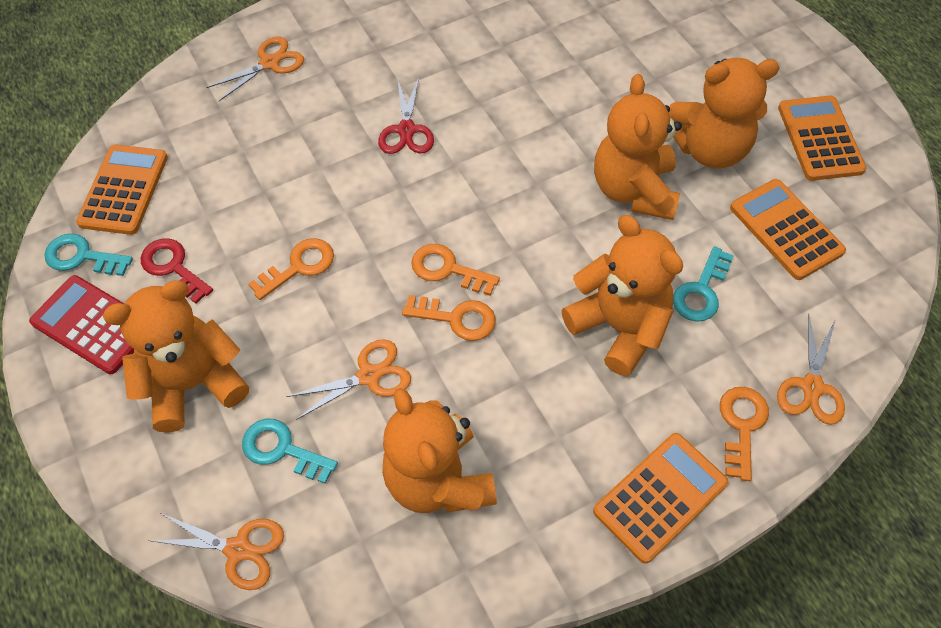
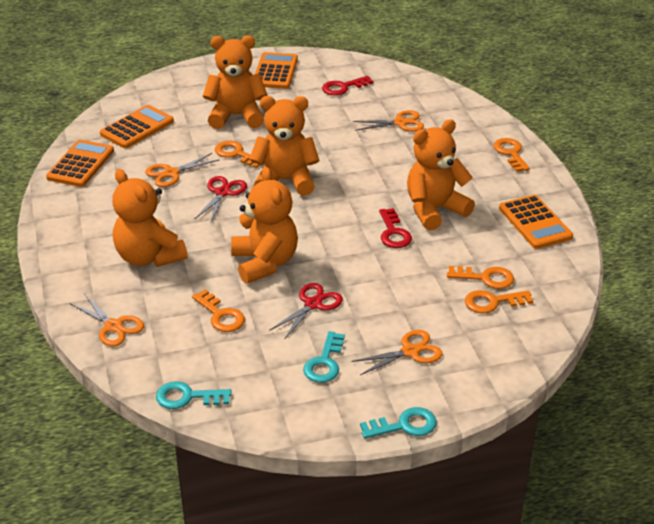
orange key: 4 -> 5
red calculator: 1 -> 0
red key: 1 -> 2
red scissors: 1 -> 2

